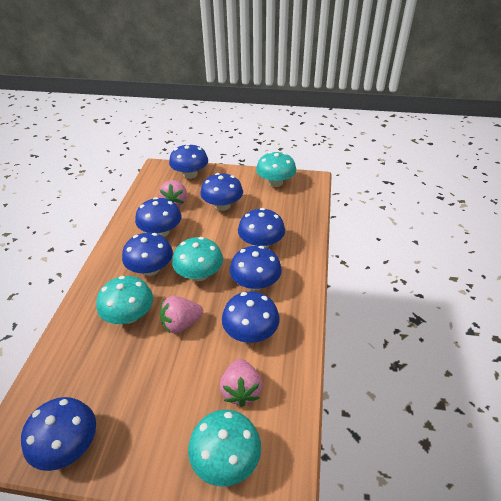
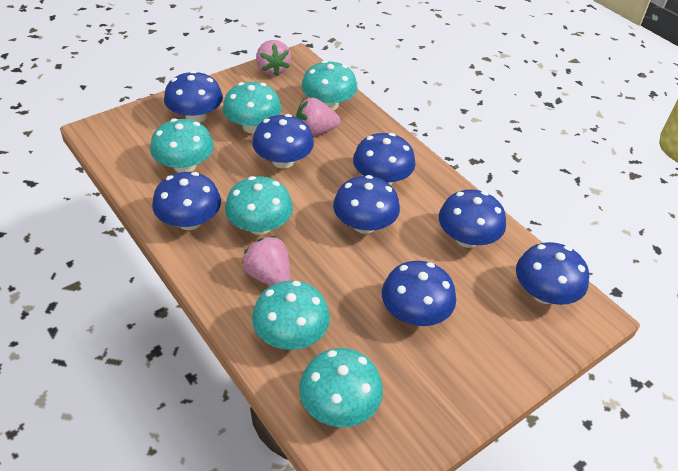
turquoise mushroom: 4 -> 6

